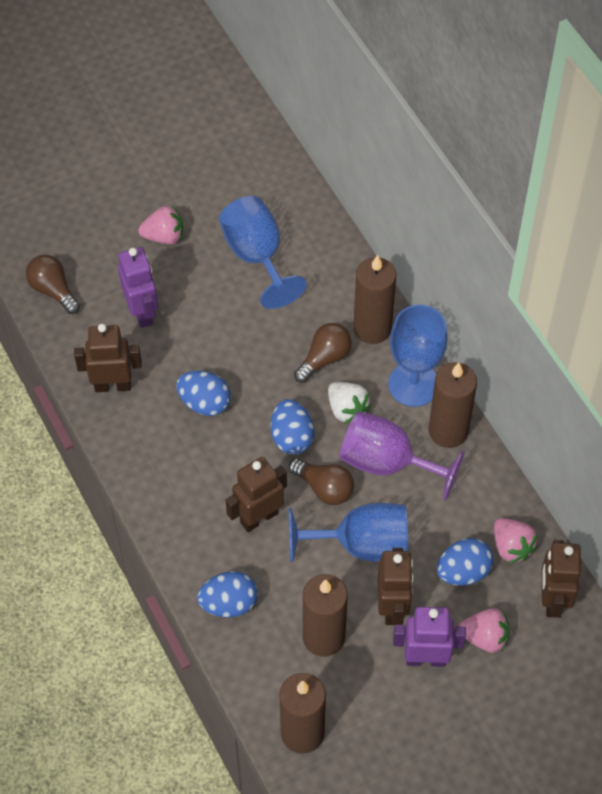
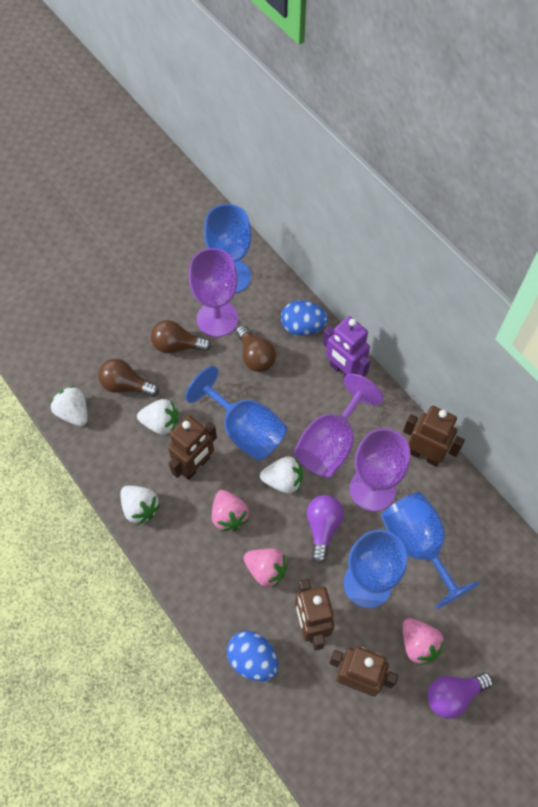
blue egg: 4 -> 2
blue goblet: 3 -> 4
brown candle: 4 -> 0
purple goblet: 1 -> 3
purple light bulb: 0 -> 2
purple robot: 2 -> 1
white strawberry: 1 -> 4

